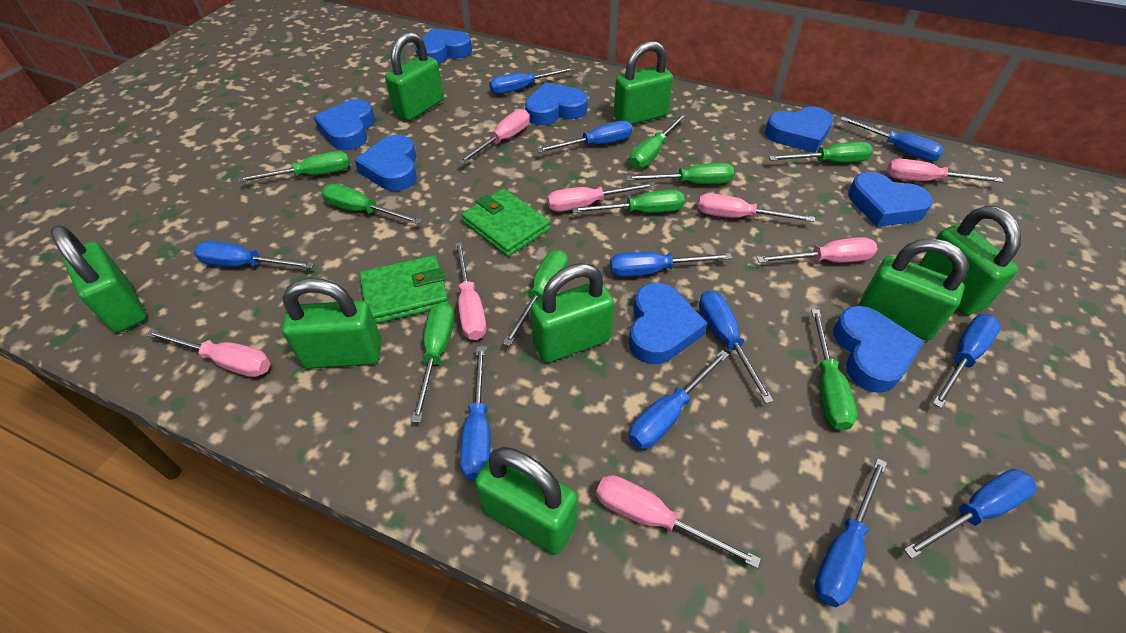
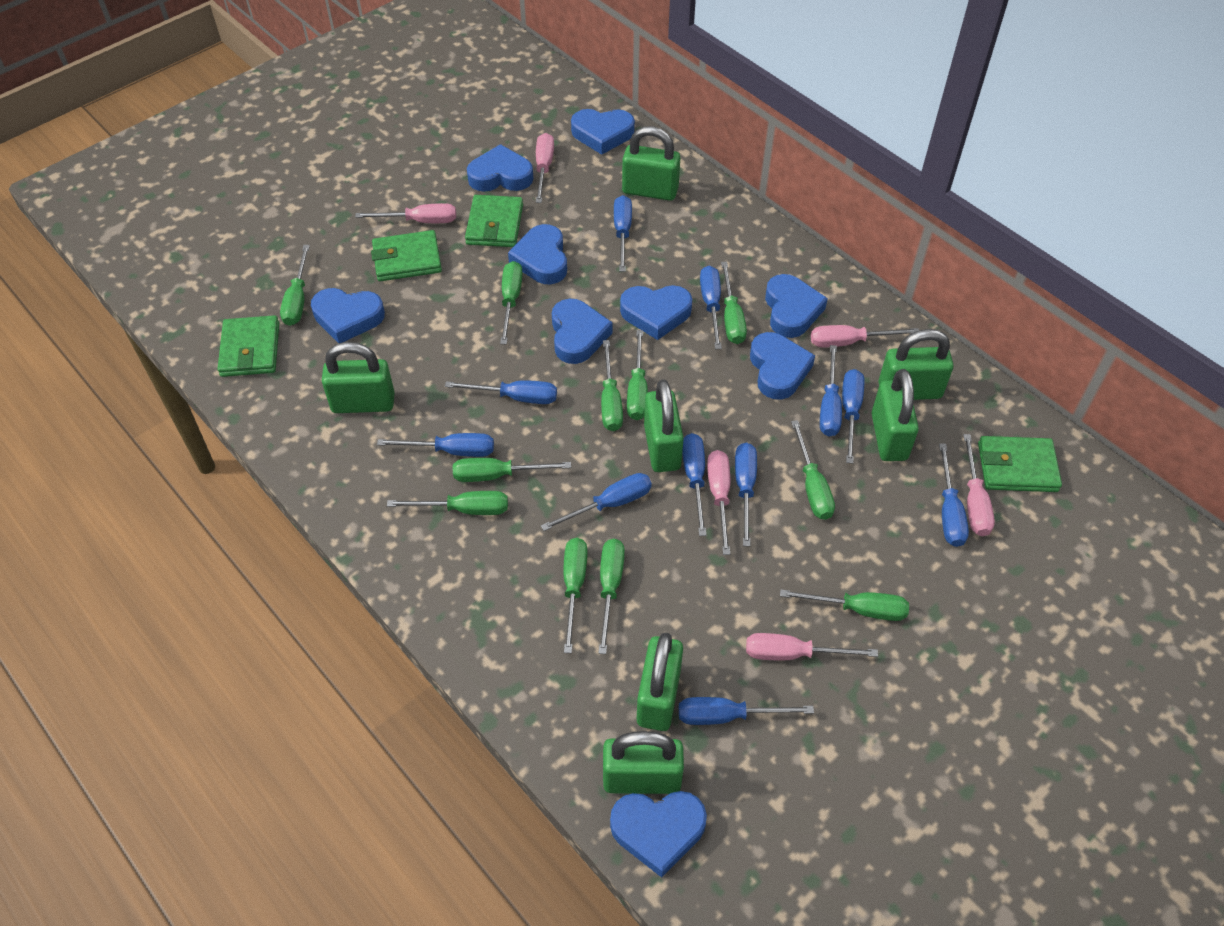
blue heart: 8 -> 9
green padlock: 8 -> 7
green screwdriver: 9 -> 11
green wallet: 2 -> 4
pink screwdriver: 8 -> 6

